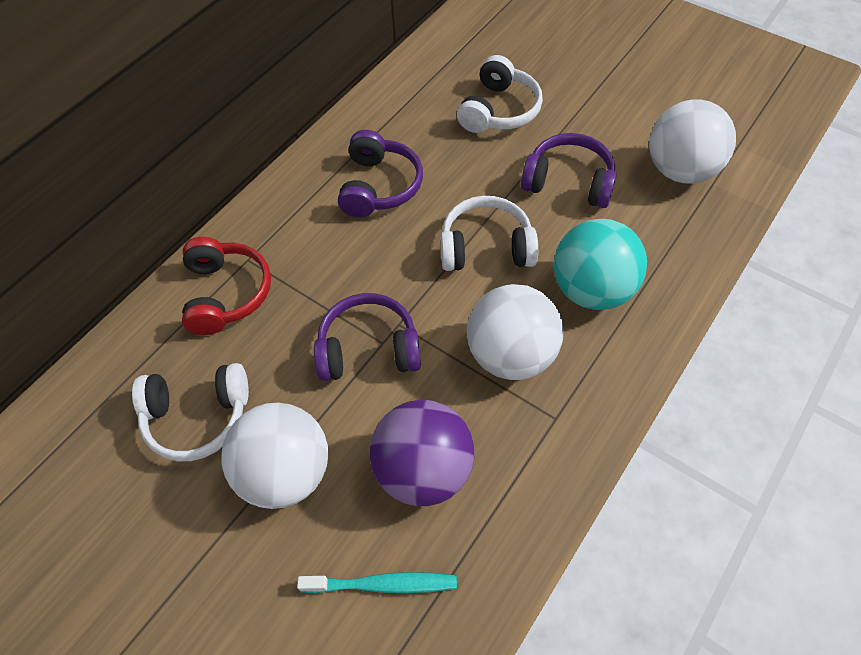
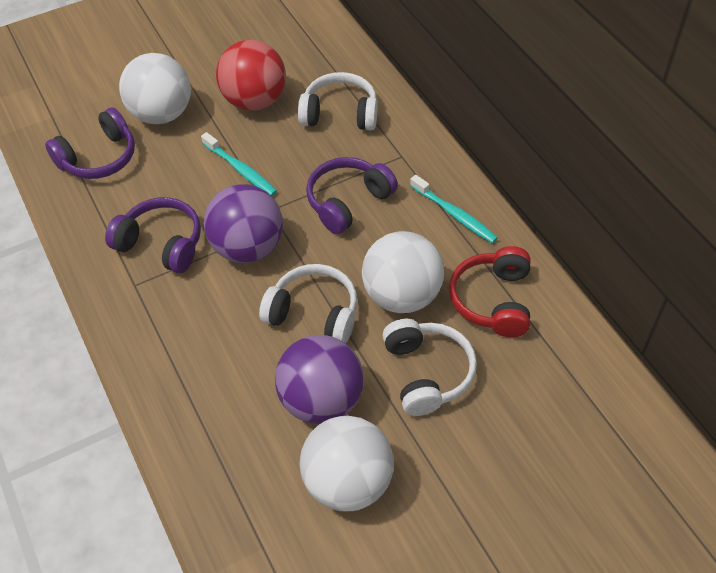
purple ball: 1 -> 2
red ball: 0 -> 1
turquoise ball: 1 -> 0
turquoise toothbrush: 1 -> 2

